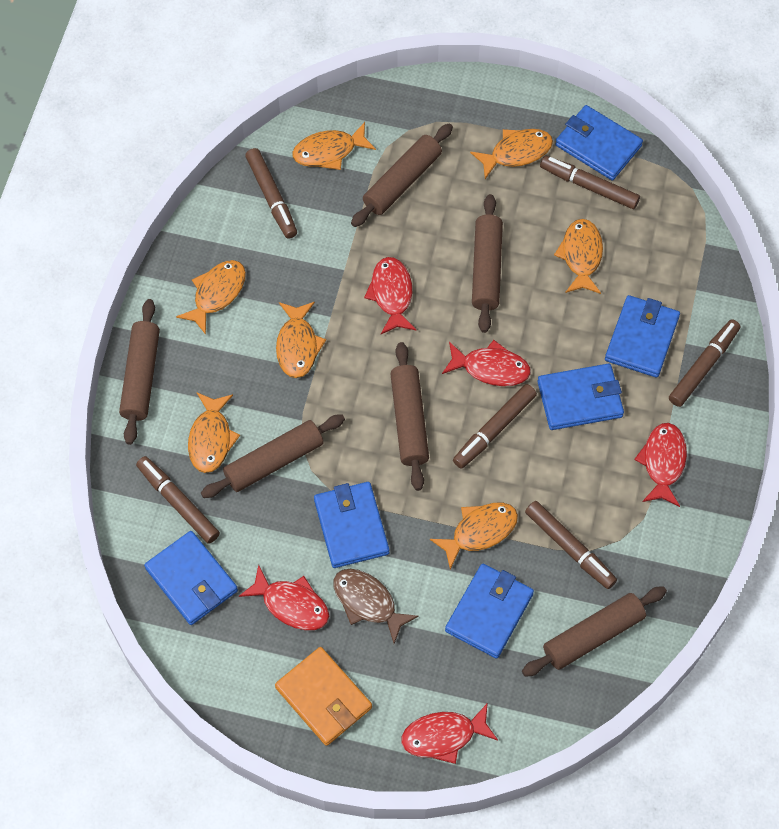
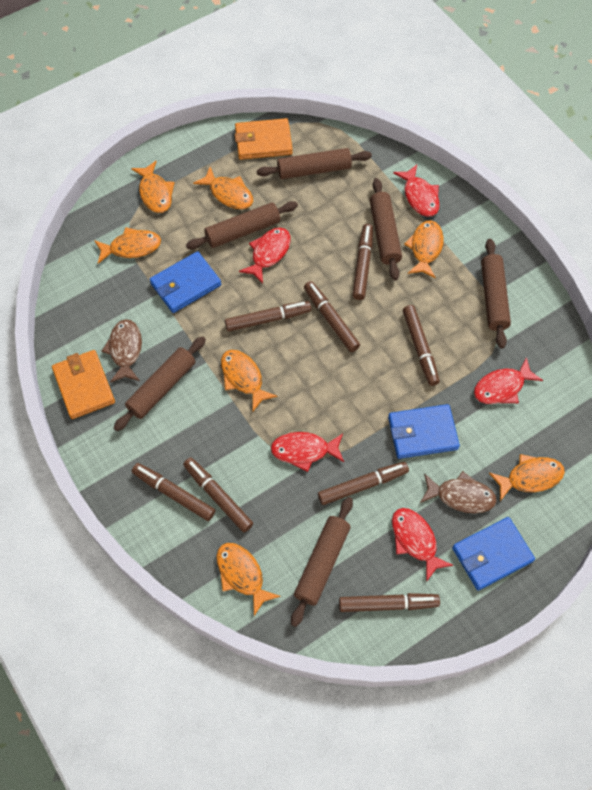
blue wallet: 6 -> 3
brown fish: 1 -> 2
brown marker: 6 -> 8
orange wallet: 1 -> 2

